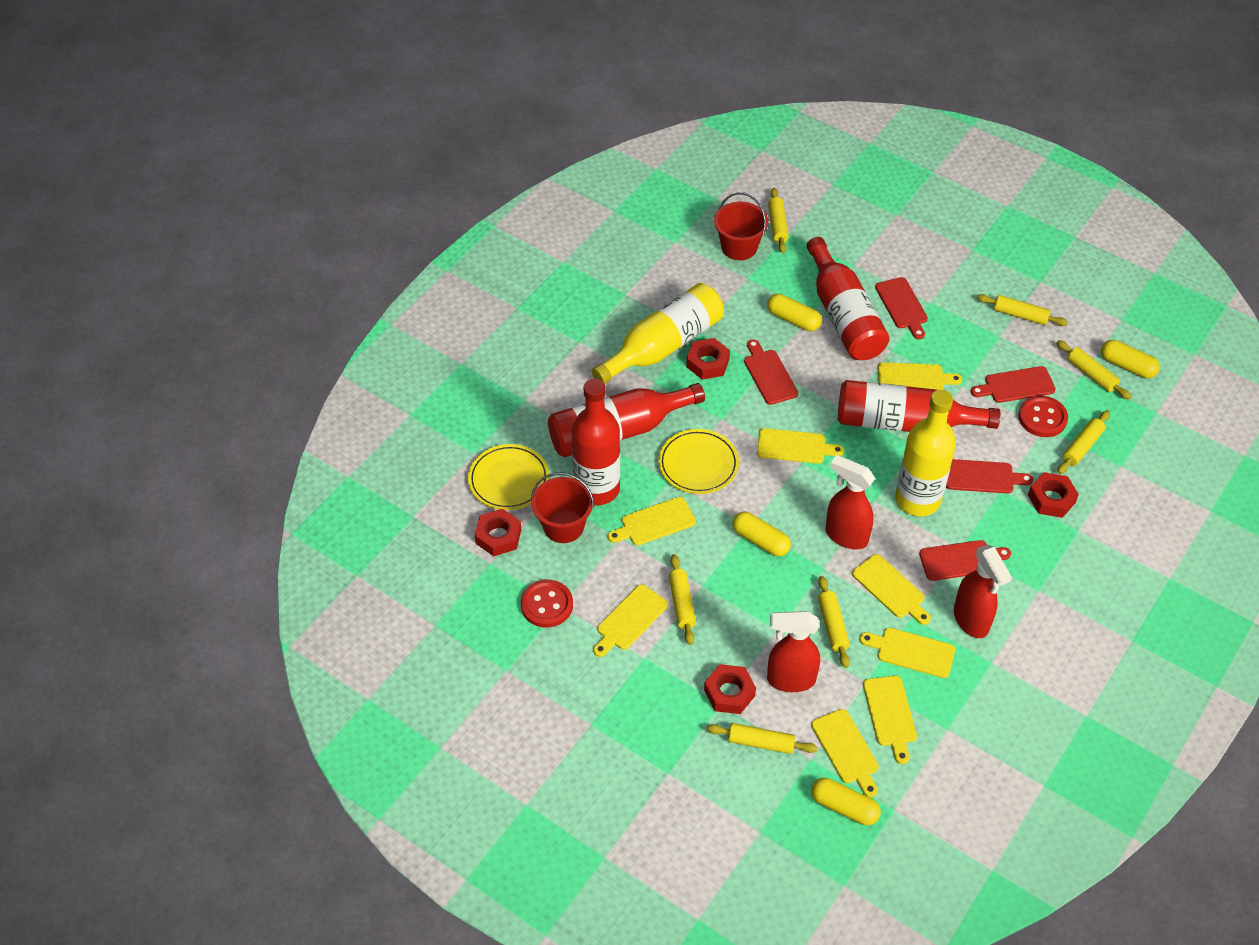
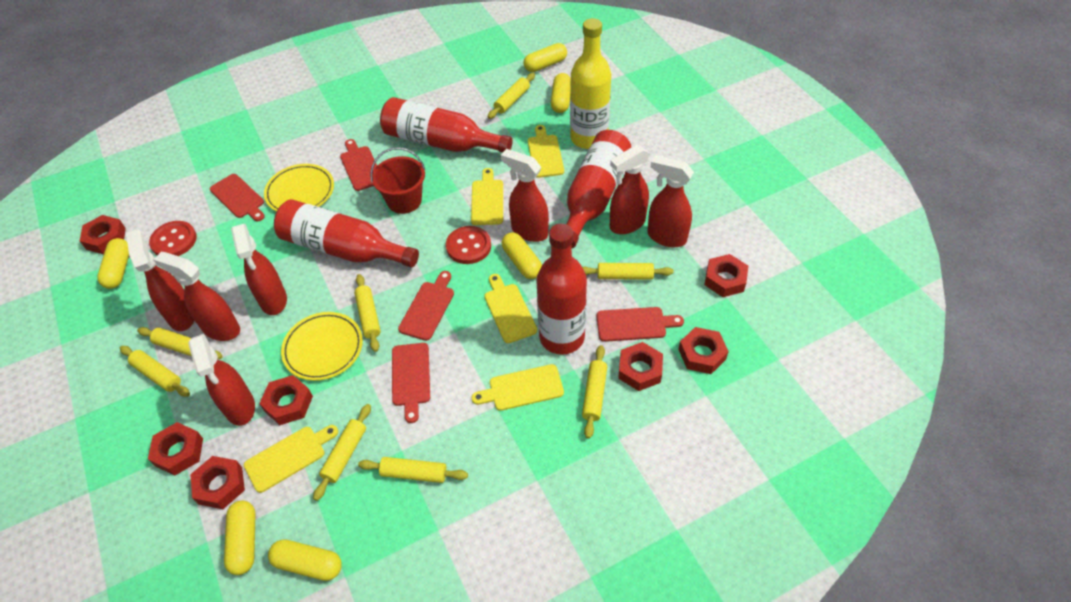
red bucket: 2 -> 1
red nut: 4 -> 7
red spray bottle: 3 -> 7
yellow bottle: 2 -> 1
yellow capsule: 4 -> 6
yellow cutting board: 8 -> 5
yellow rolling pin: 7 -> 8

